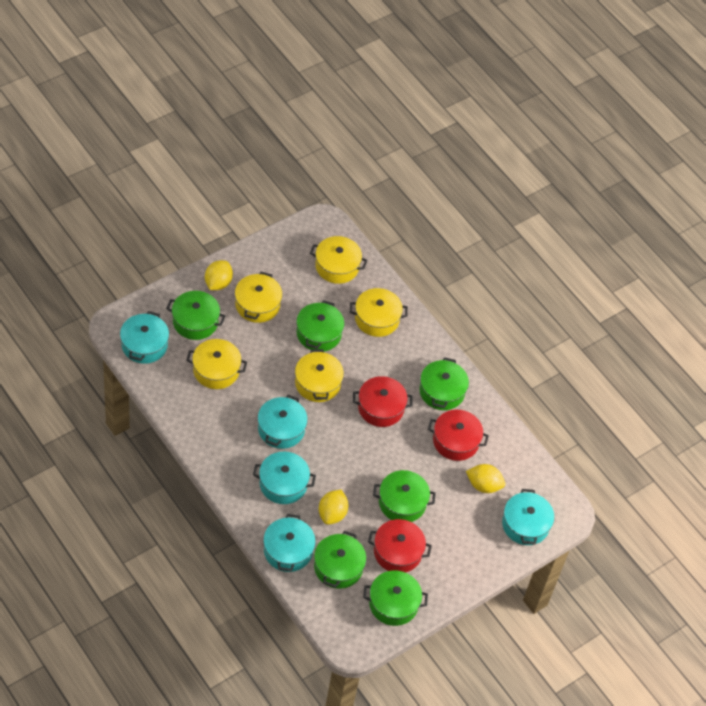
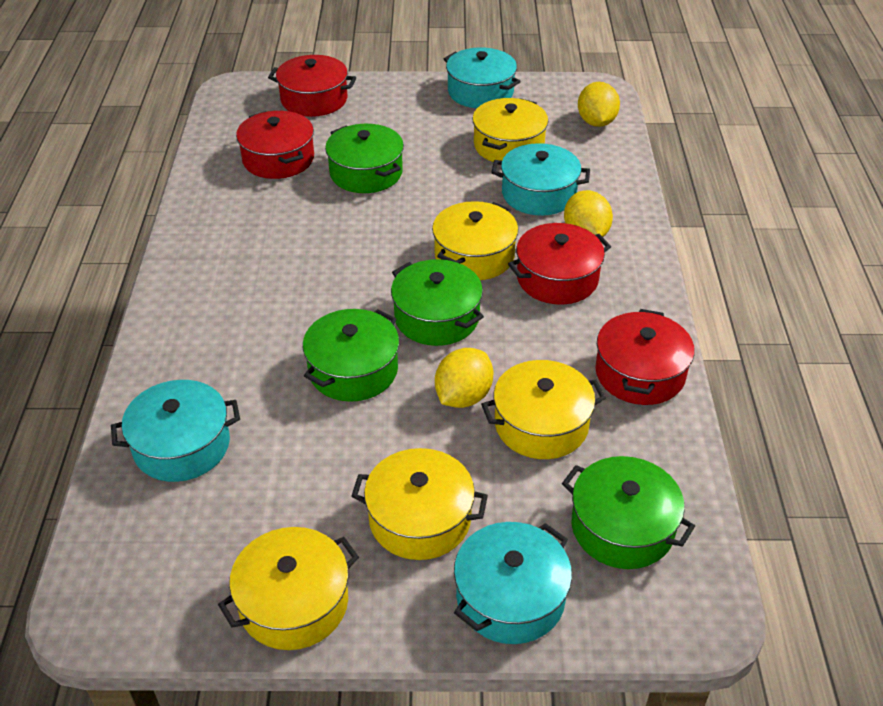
green pot: 6 -> 4
red pot: 3 -> 4
turquoise pot: 5 -> 4

